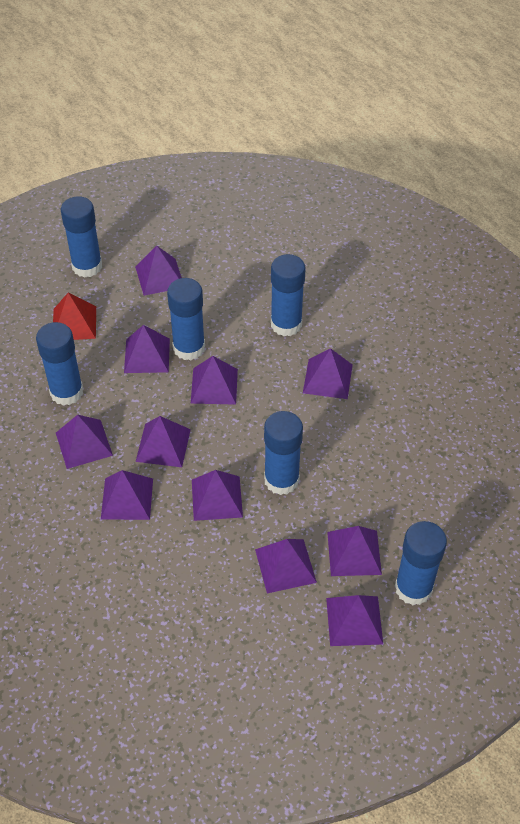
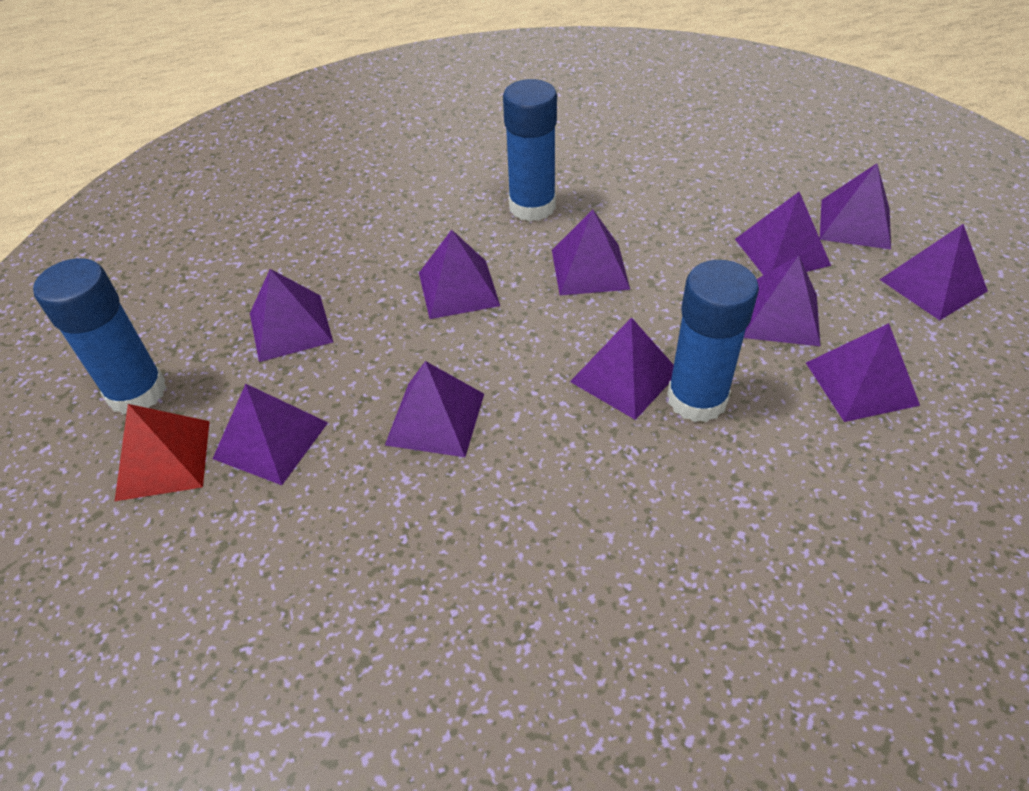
blue glue stick: 6 -> 3

